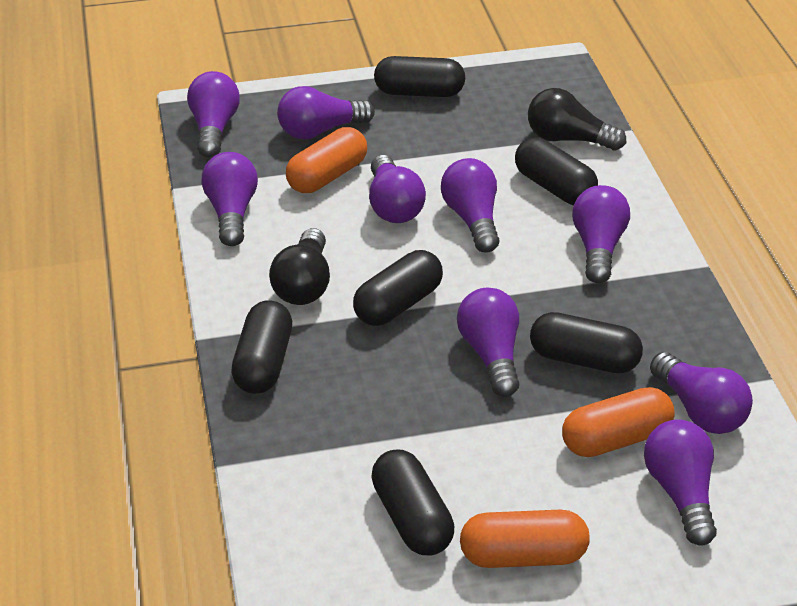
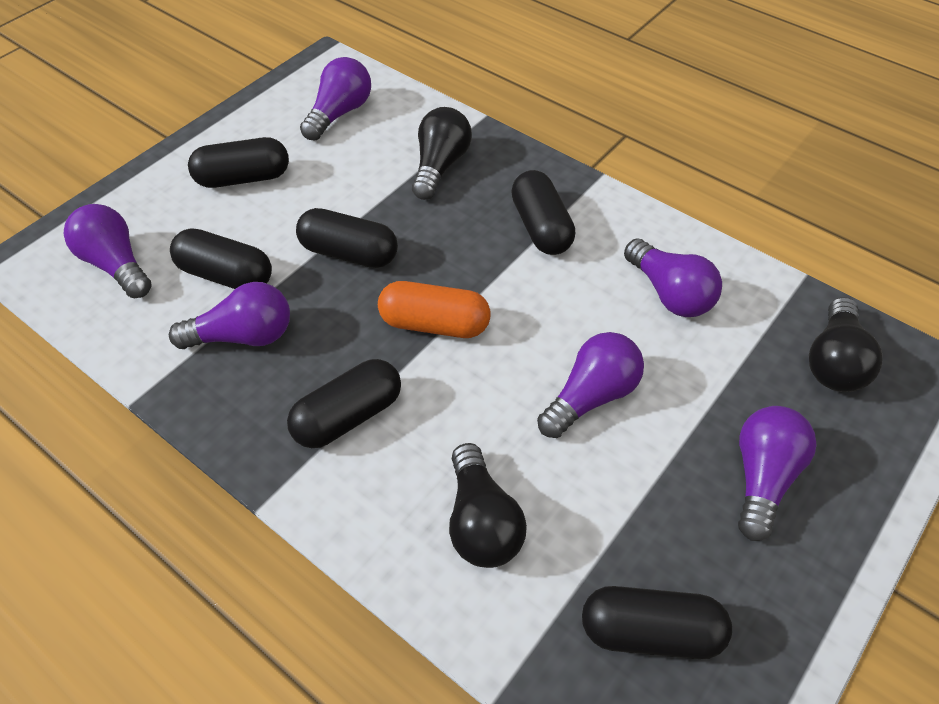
black light bulb: 2 -> 3
orange capsule: 3 -> 1
purple light bulb: 9 -> 6

